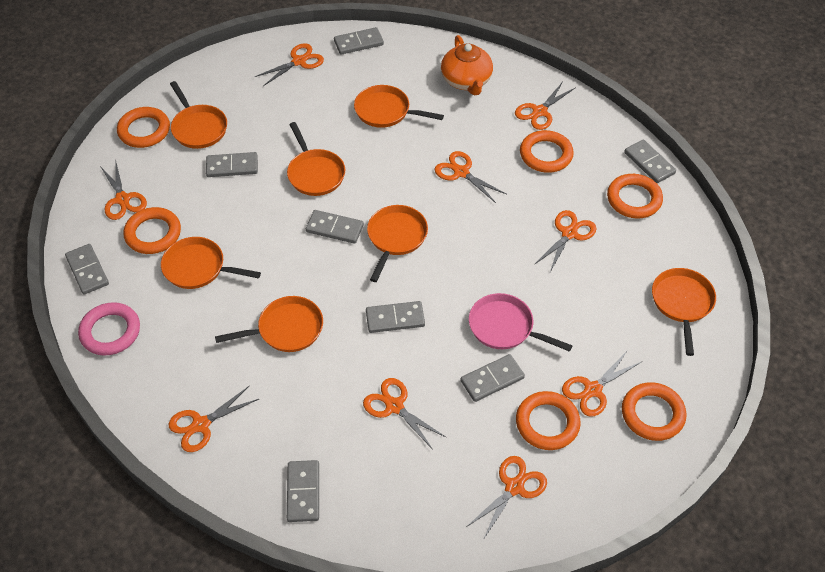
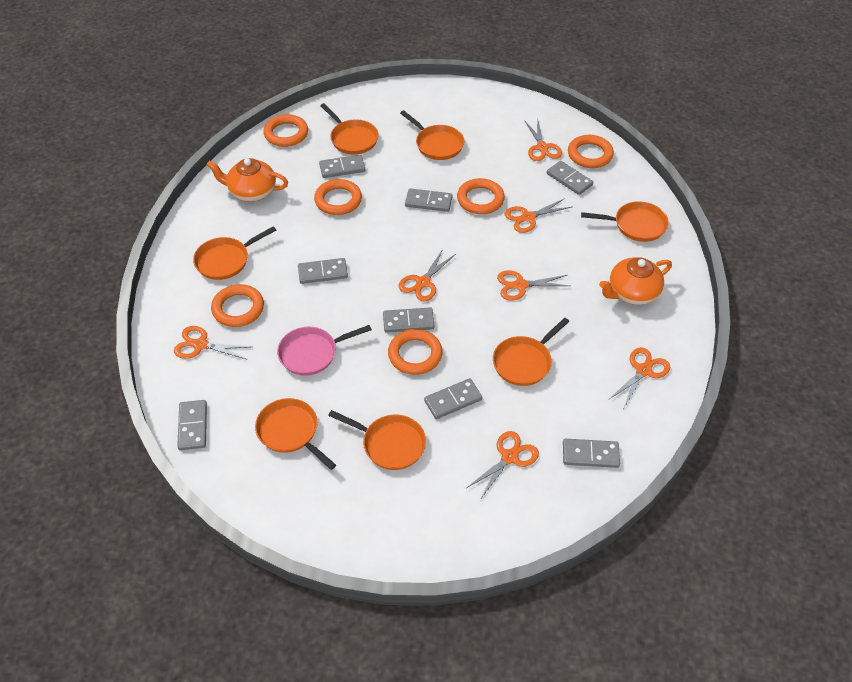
orange scissors: 9 -> 7
orange teapot: 1 -> 2
pink ring: 1 -> 0

